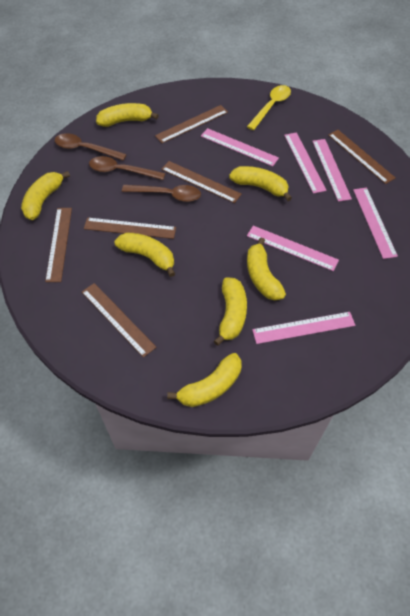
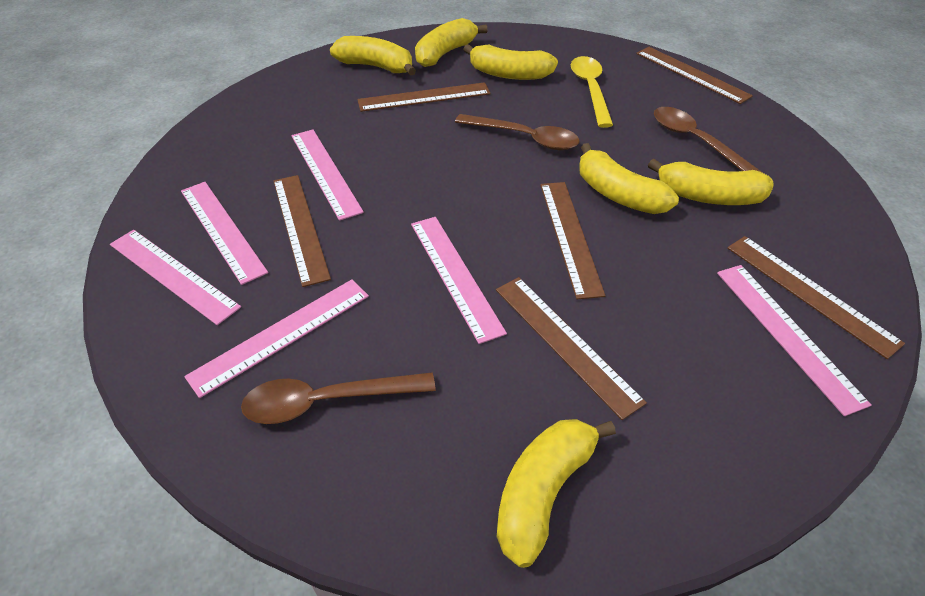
yellow banana: 7 -> 6

